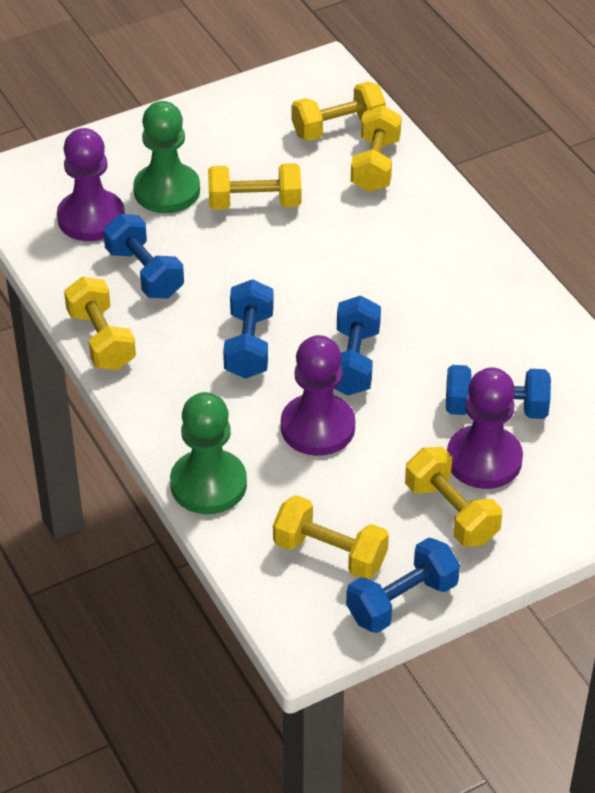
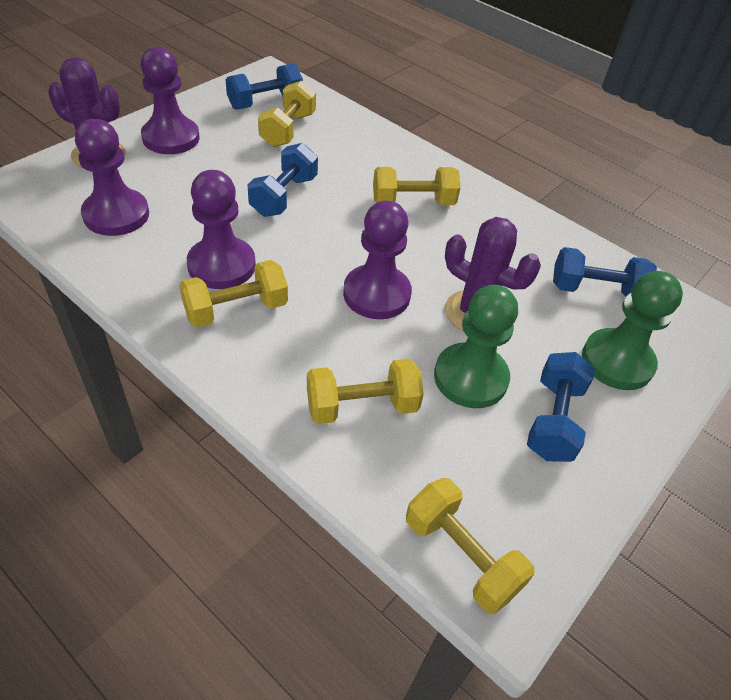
blue dumbbell: 5 -> 4
purple cactus: 0 -> 2
purple pawn: 3 -> 4
yellow dumbbell: 6 -> 5

